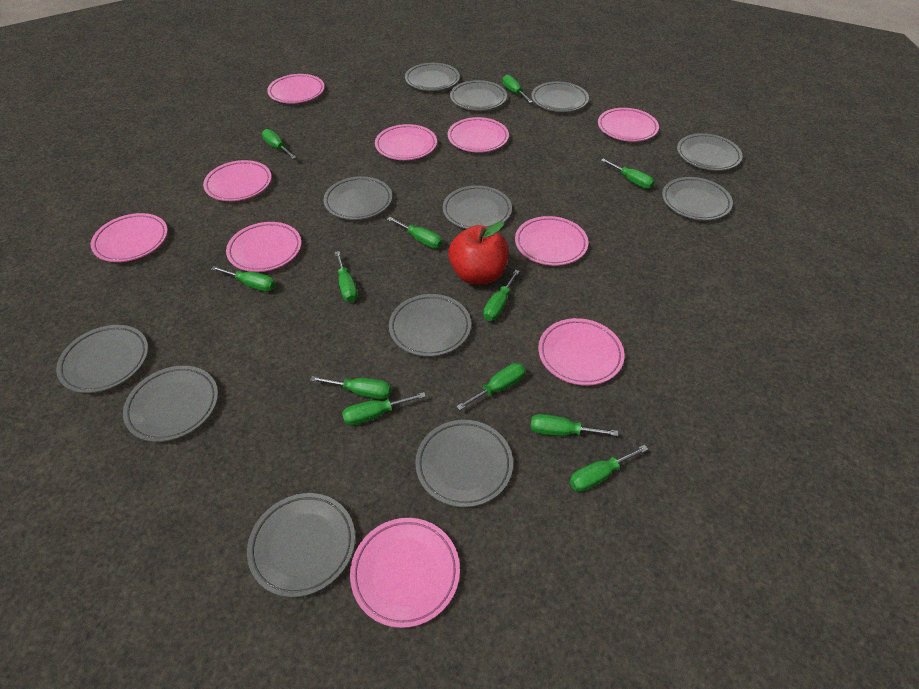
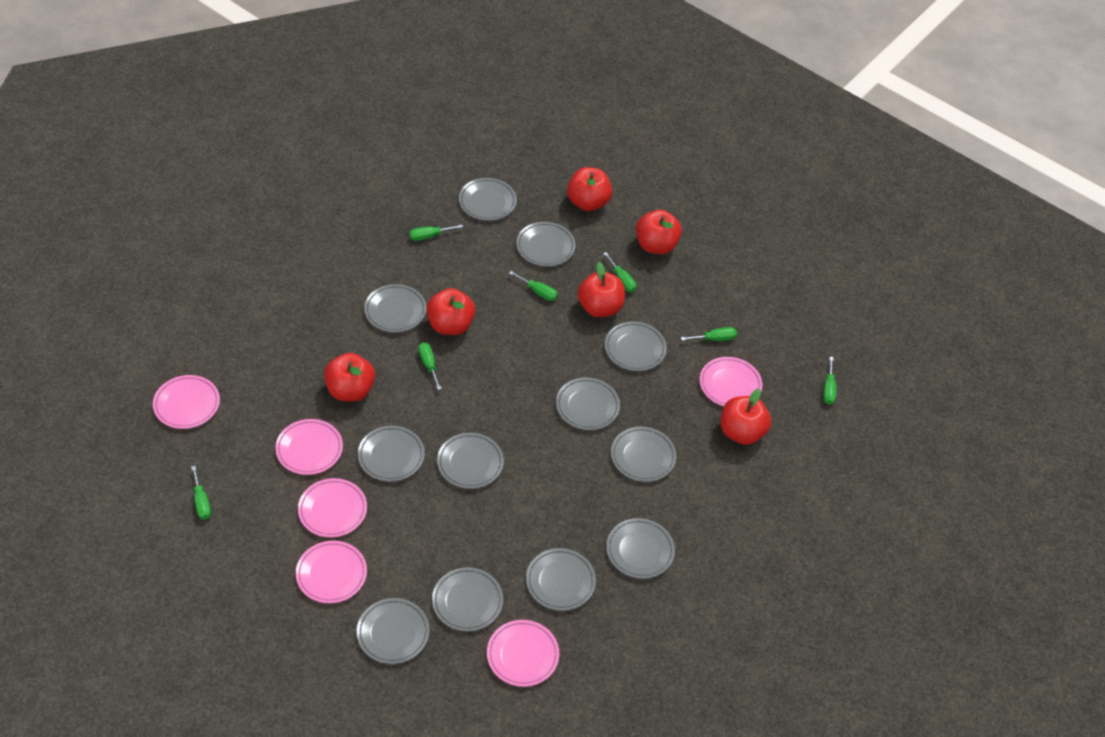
green screwdriver: 12 -> 7
pink plate: 10 -> 6
red apple: 1 -> 6

